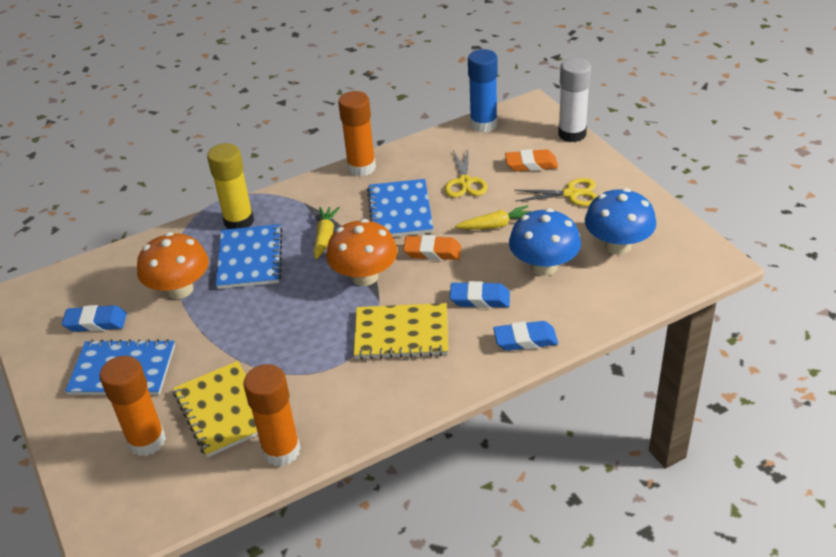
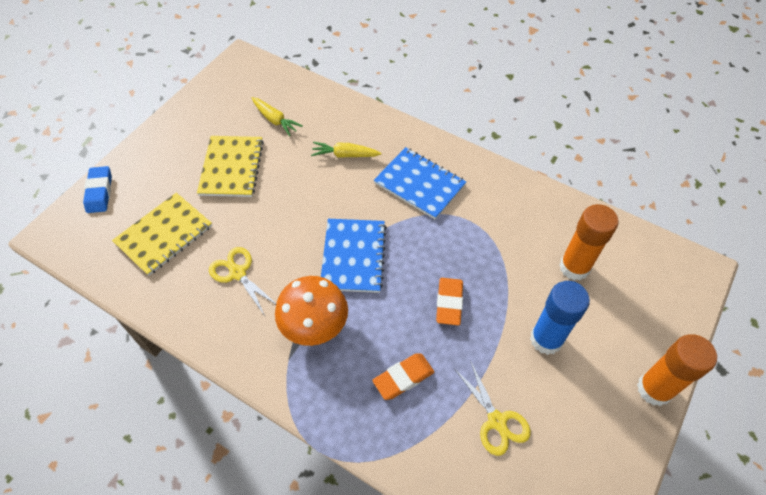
blue eraser: 3 -> 1
blue mushroom: 2 -> 0
blue notebook: 3 -> 2
orange glue stick: 3 -> 2
orange mushroom: 2 -> 1
white glue stick: 1 -> 0
yellow glue stick: 1 -> 0

